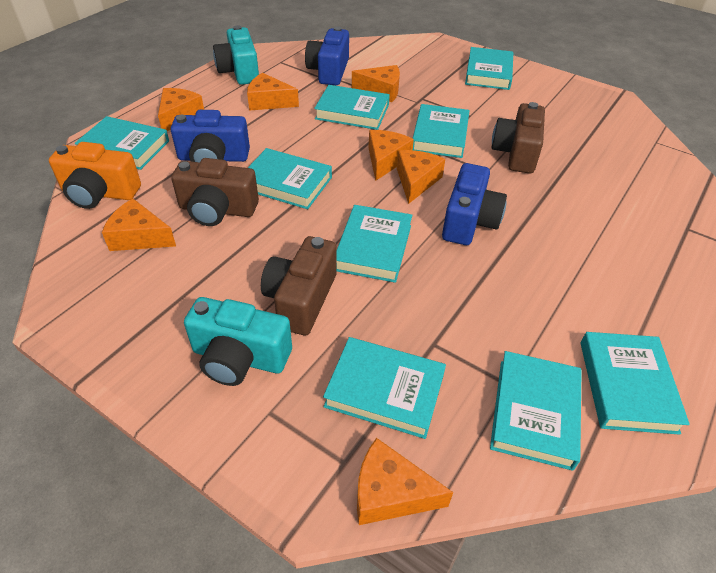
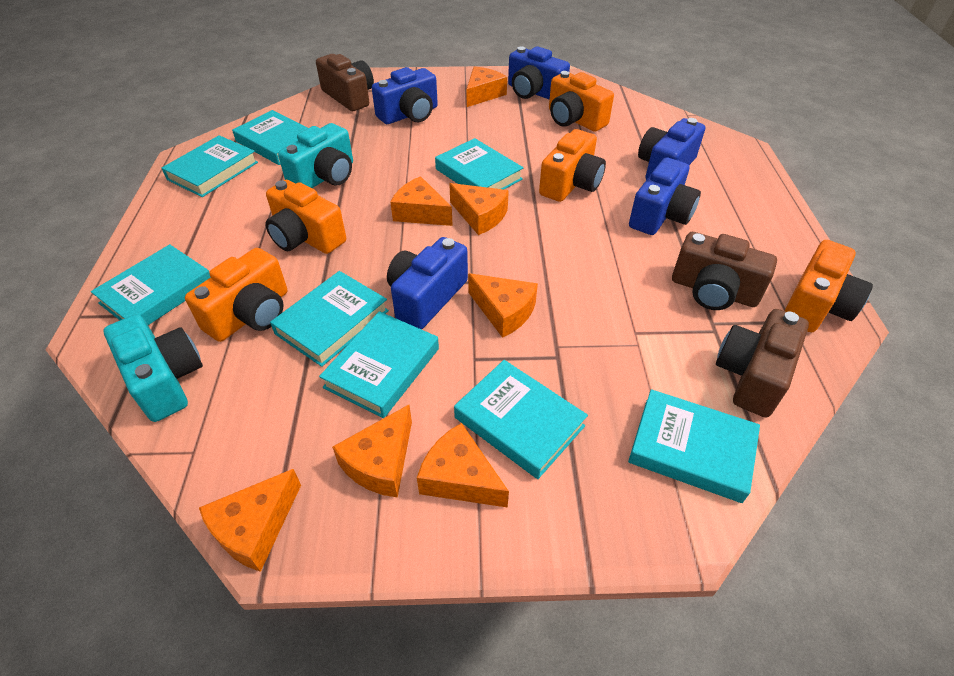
blue camera: 3 -> 5
orange camera: 1 -> 5
turquoise book: 9 -> 8

